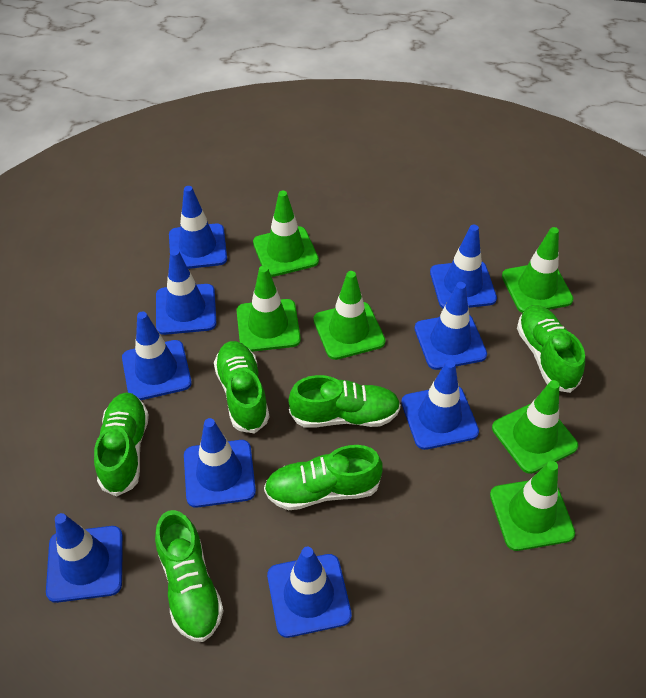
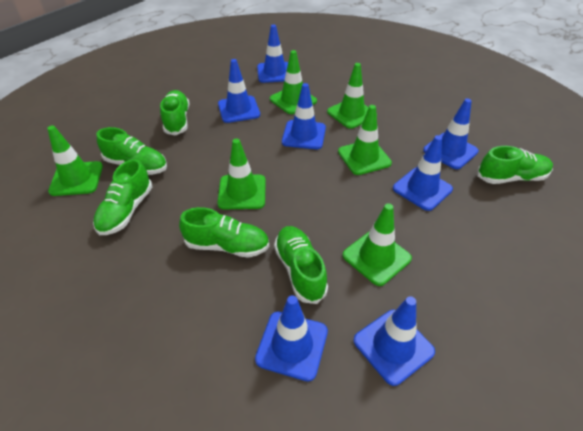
blue traffic cone: 9 -> 7

